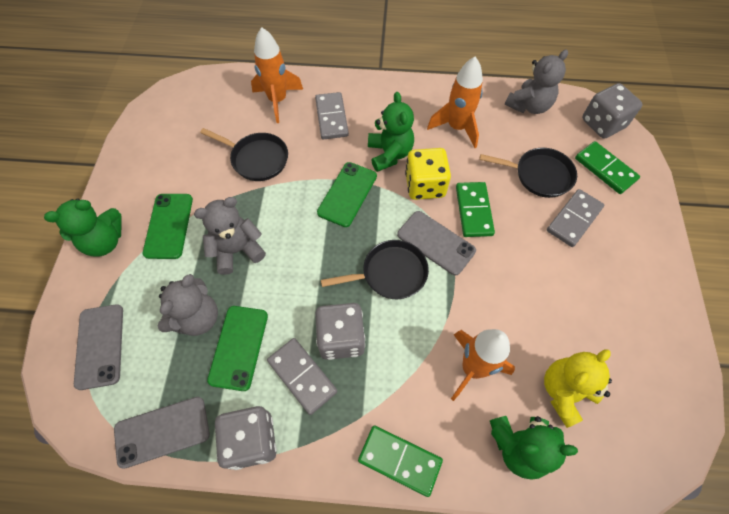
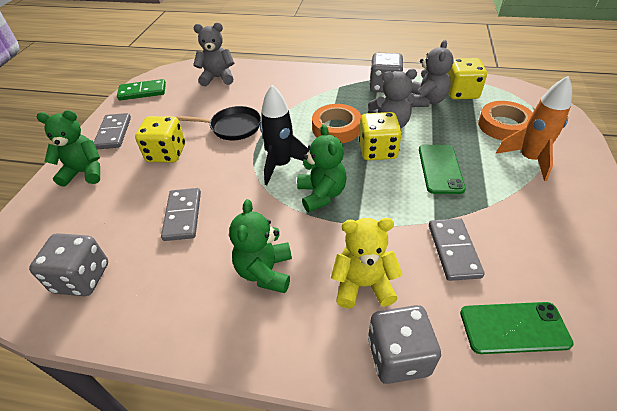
black pan: 3 -> 1
black rocket: 0 -> 1
green domino: 3 -> 1
green phone: 3 -> 2
grey phone: 3 -> 0
orange rocket: 3 -> 1
orange tape: 0 -> 2
yellow dice: 1 -> 3

